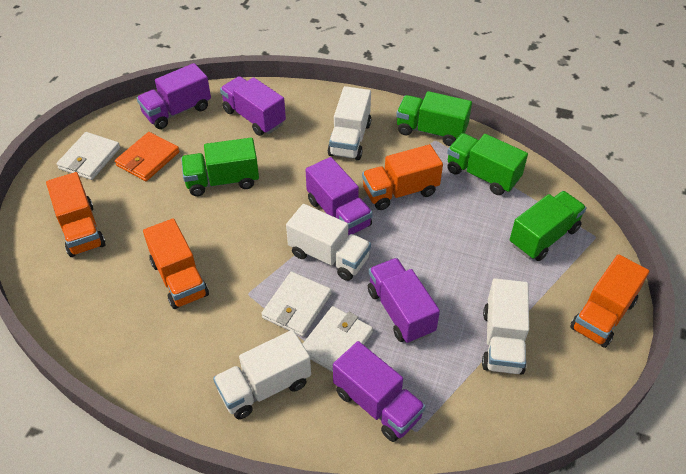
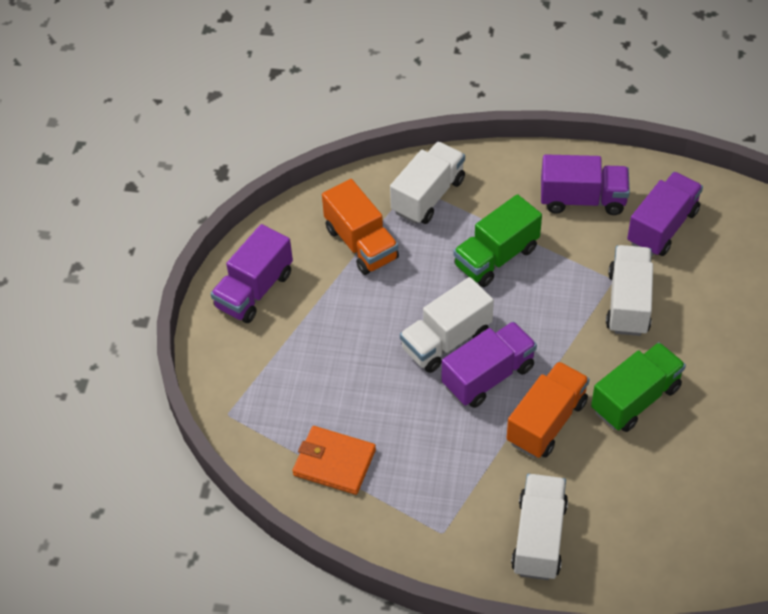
green truck: 4 -> 2
orange truck: 4 -> 2
purple truck: 5 -> 4
white wallet: 3 -> 0

